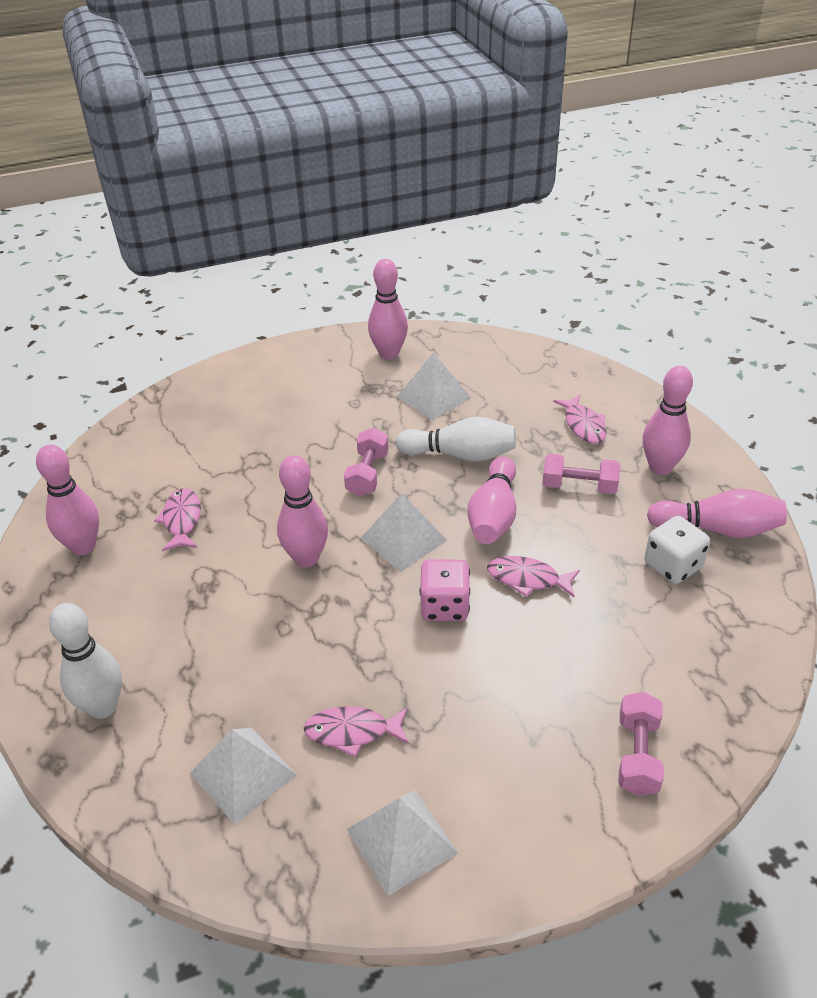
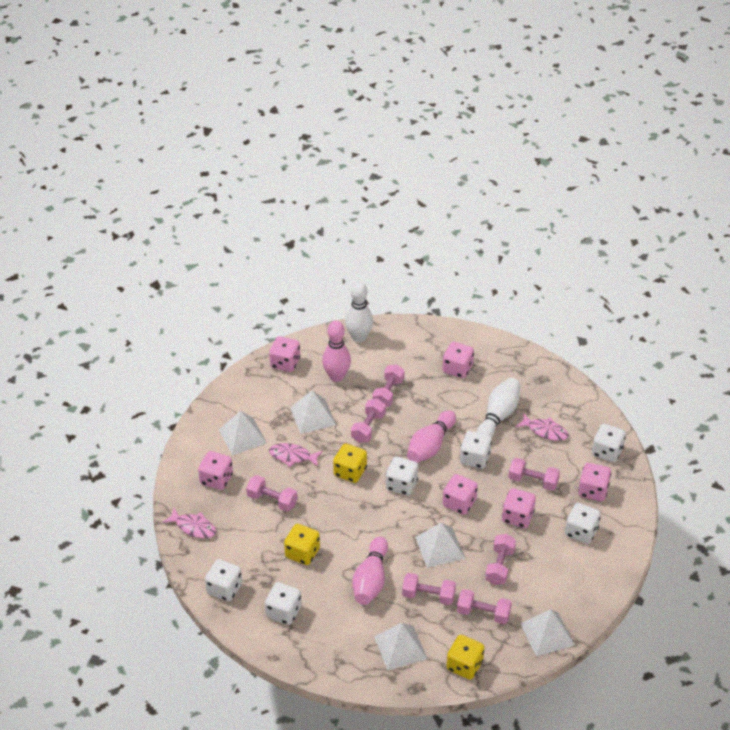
pink bowling pin: 6 -> 3
pink dice: 1 -> 6
pink dumbbell: 3 -> 7
pink fish: 4 -> 3
white dice: 1 -> 6
white pyramid: 4 -> 5
yellow dice: 0 -> 3

